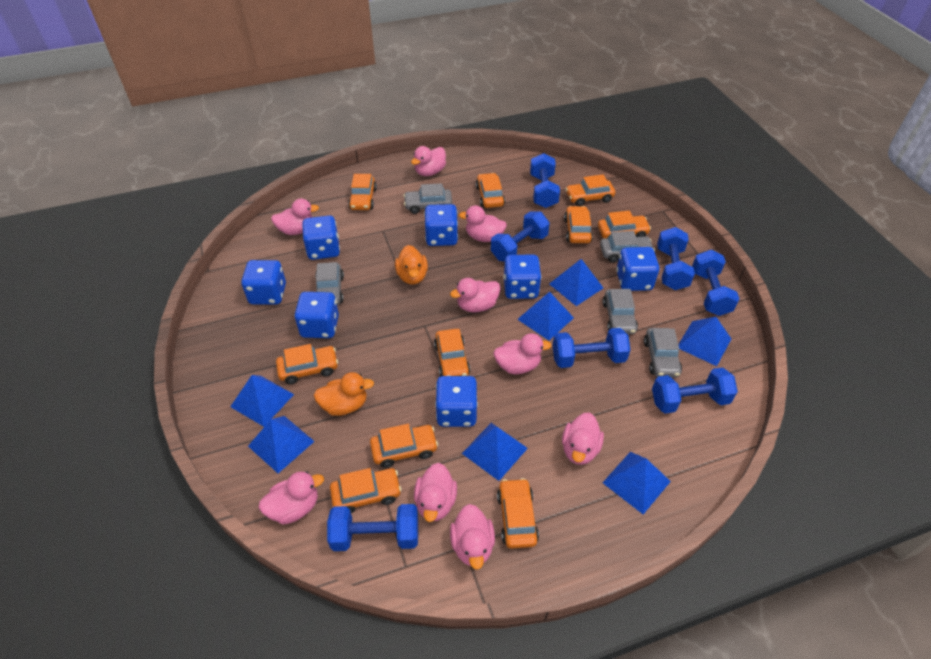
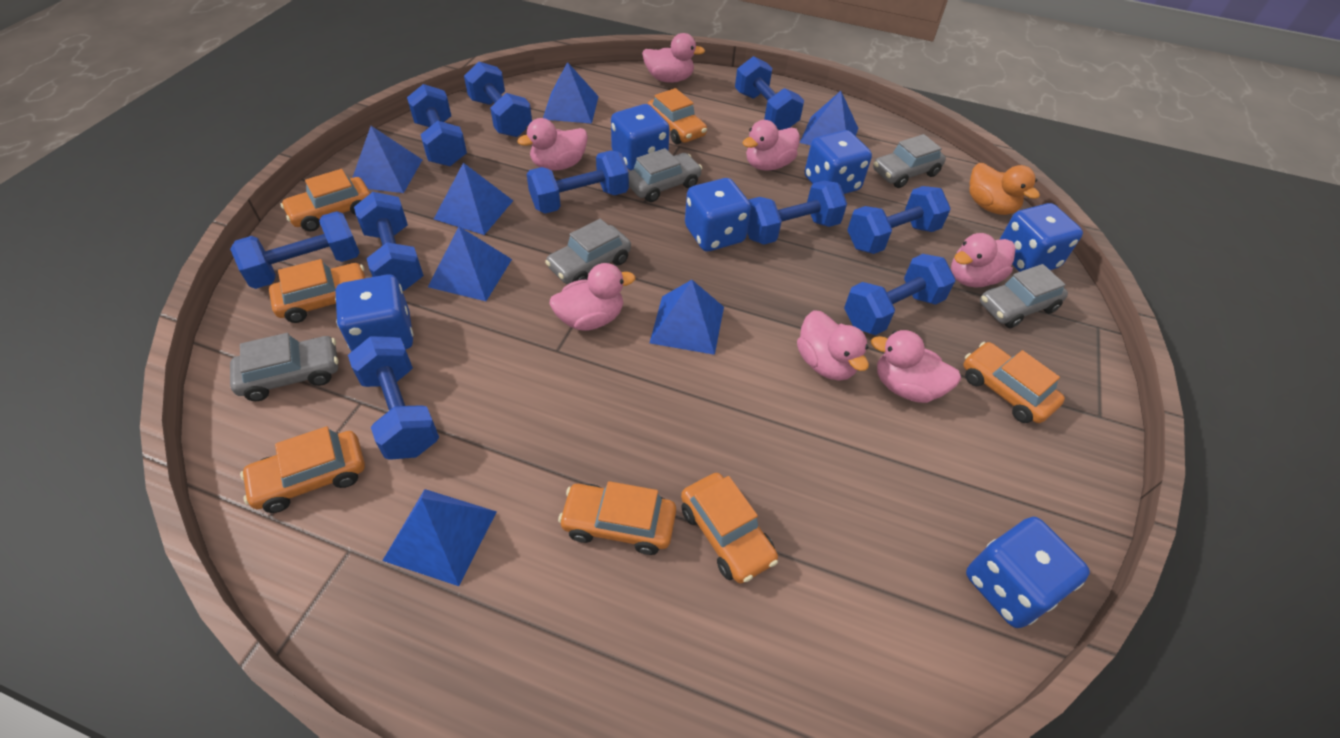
blue dice: 7 -> 6
blue dumbbell: 7 -> 10
orange car: 10 -> 7
orange duck: 2 -> 1
pink duck: 9 -> 7

